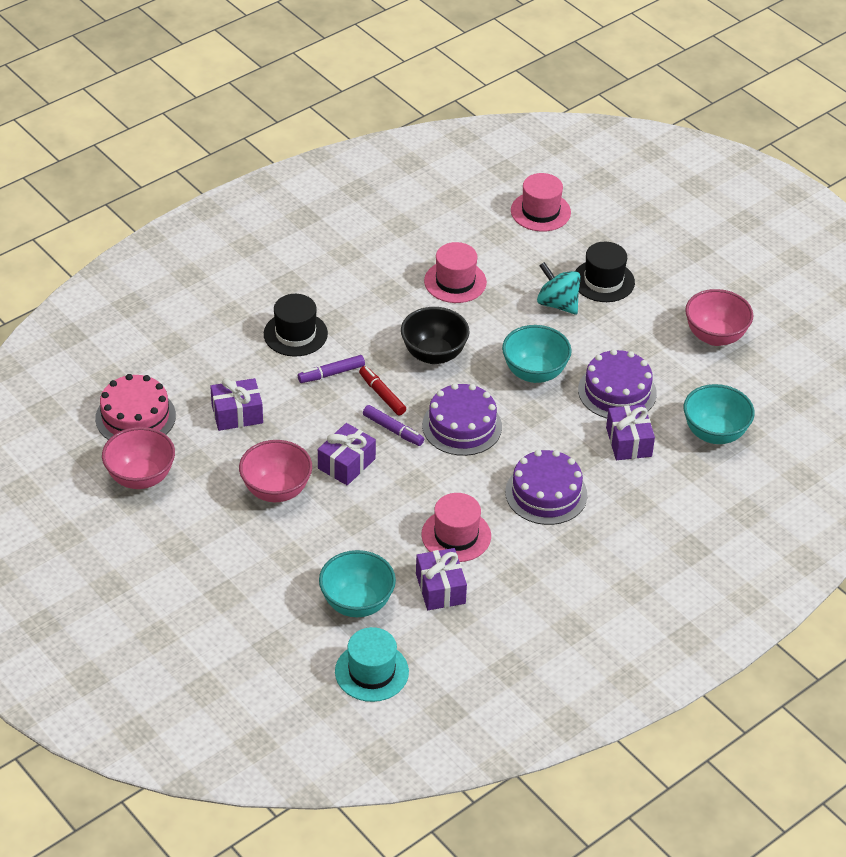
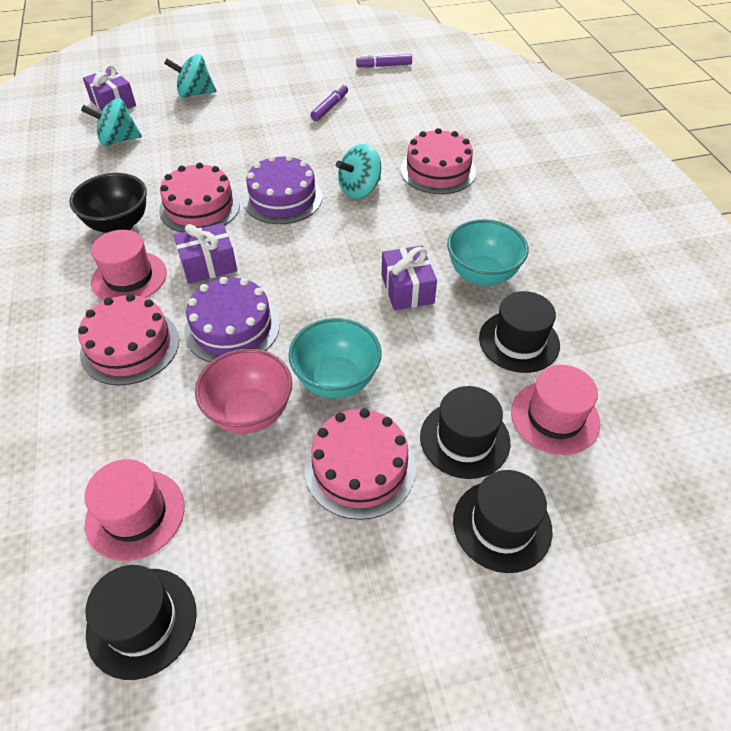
black hat: 2 -> 4
pink bowl: 3 -> 1
pink cake: 1 -> 4
purple cake: 3 -> 2
purple gift: 4 -> 3
red marker: 1 -> 0
turquoise bowl: 3 -> 2
turquoise hat: 1 -> 0
turquoise spinning top: 1 -> 3

